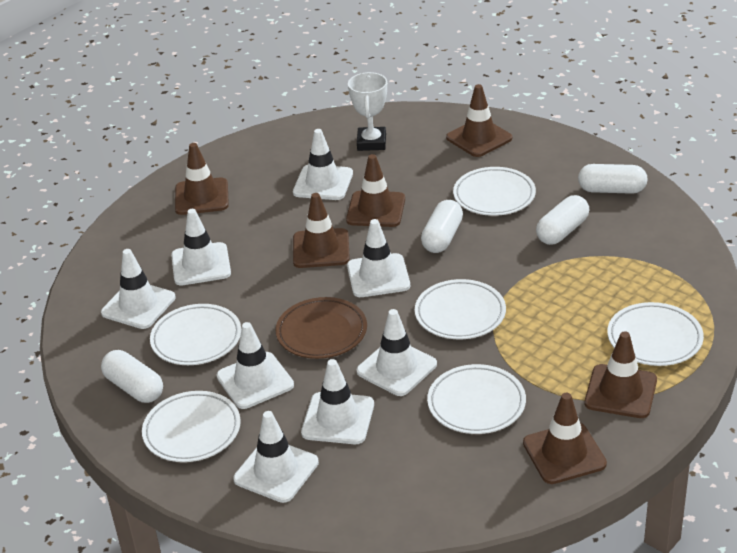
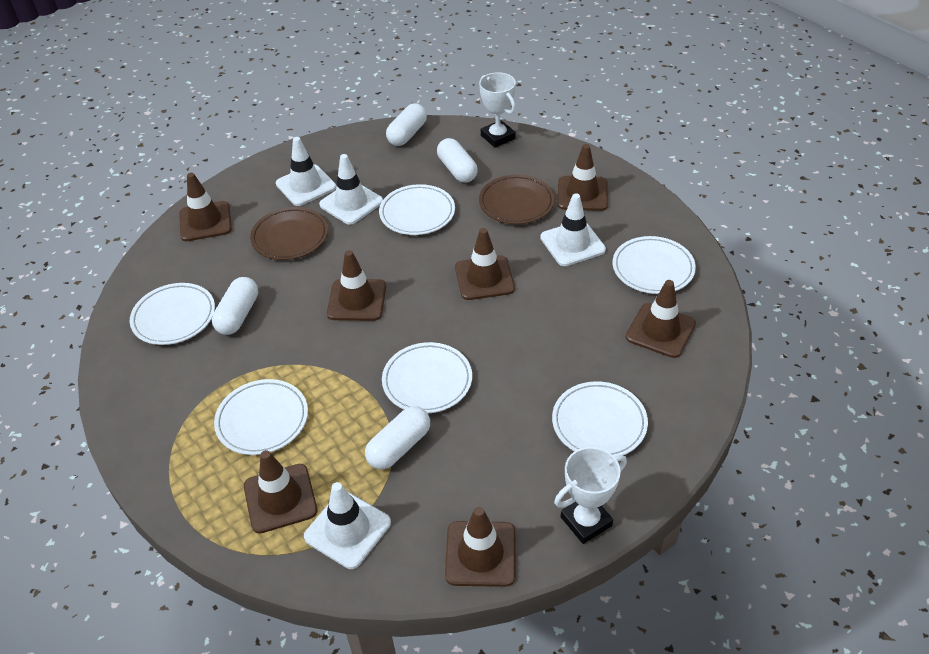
brown plate: 1 -> 2
brown traffic cone: 6 -> 7
white traffic cone: 8 -> 4
white trophy: 1 -> 2

